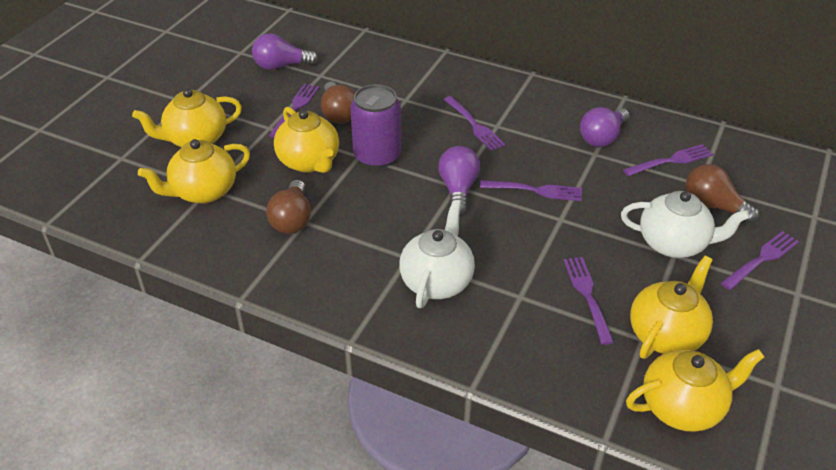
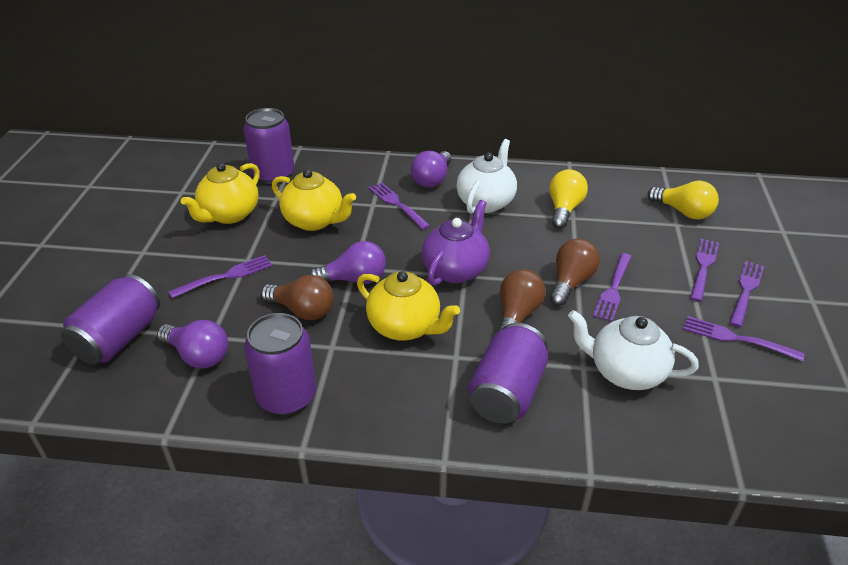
purple can: 1 -> 4
purple teapot: 0 -> 1
yellow light bulb: 0 -> 2
yellow teapot: 5 -> 3

